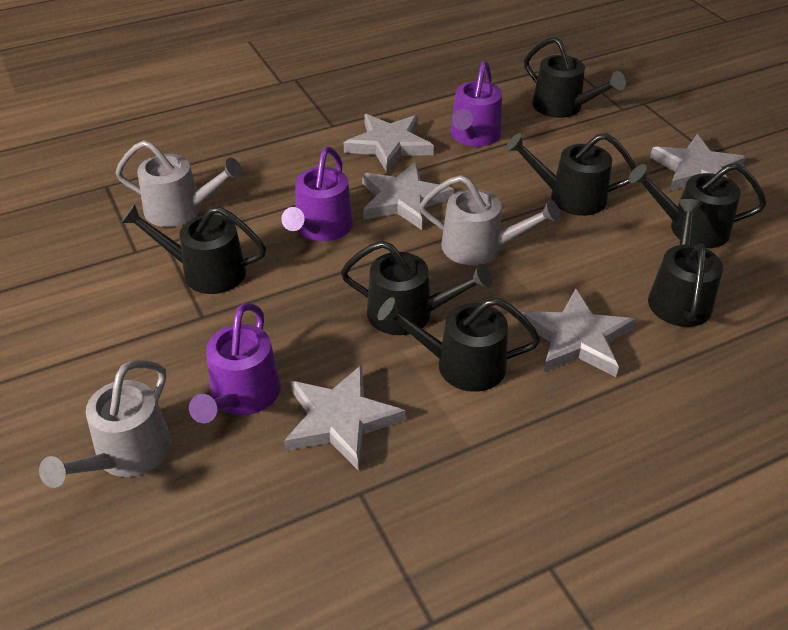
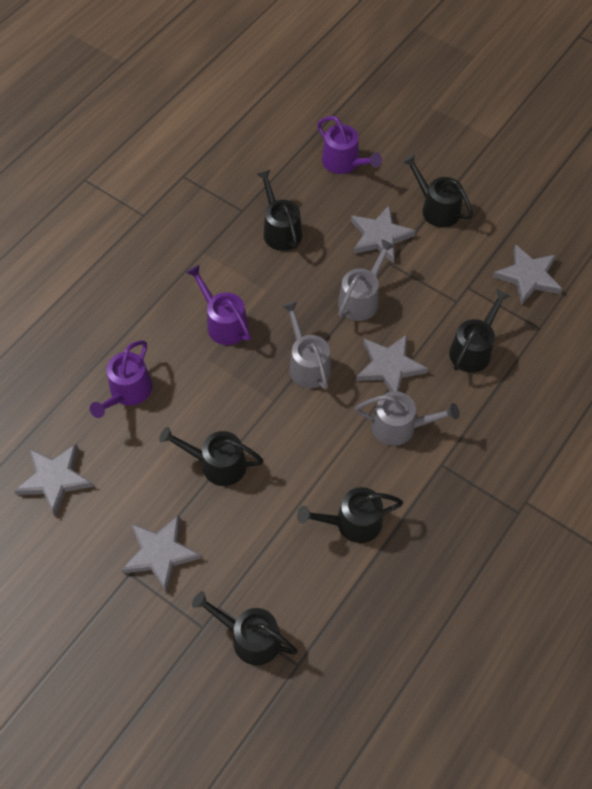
black watering can: 7 -> 6

